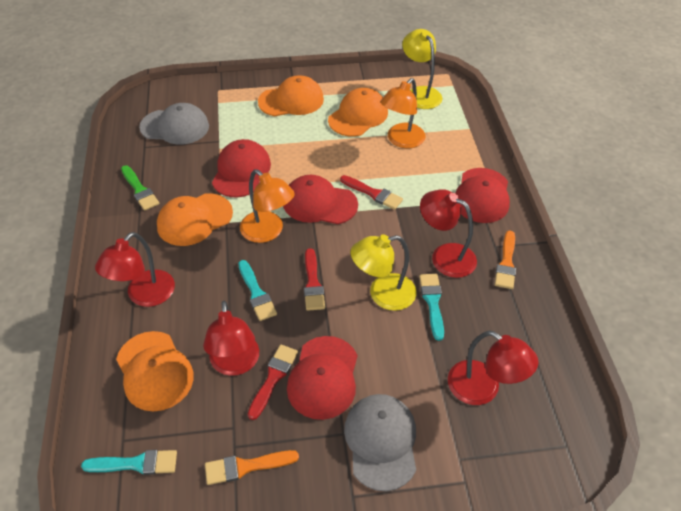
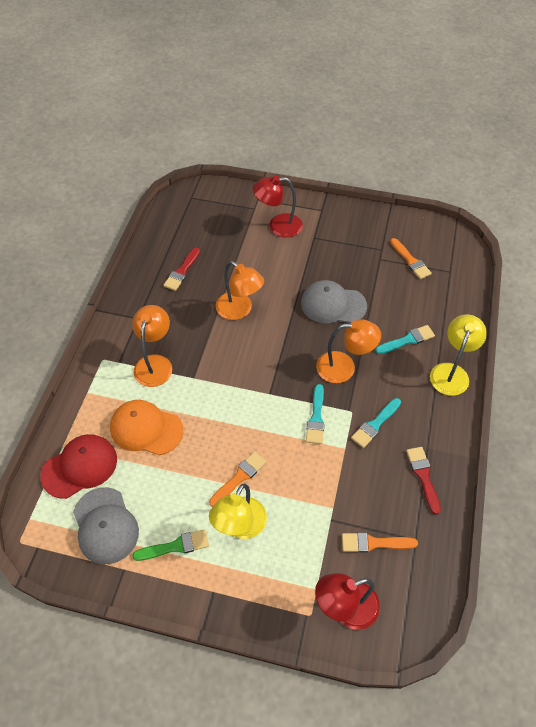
orange brush: 2 -> 3
orange cap: 4 -> 1
orange lamp: 2 -> 3
red brush: 3 -> 2
red cap: 4 -> 1
red lamp: 4 -> 2

